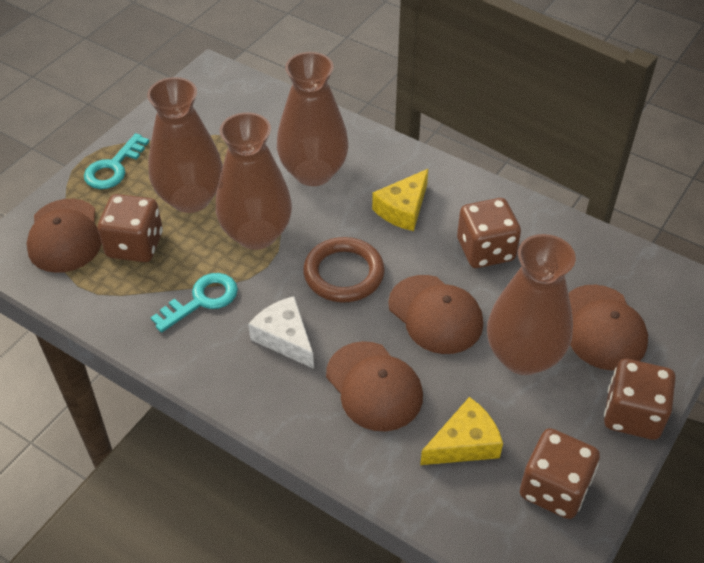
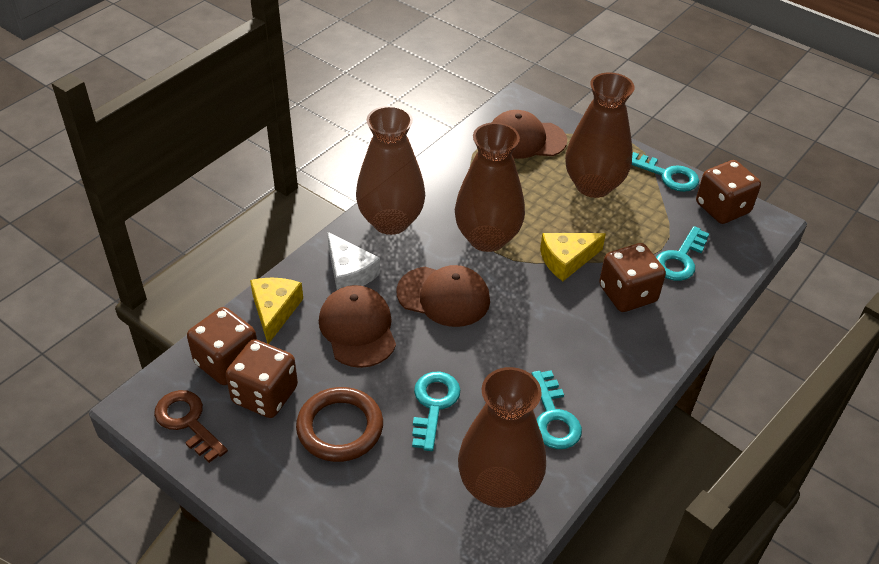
brown cap: 4 -> 3
brown key: 0 -> 1
turquoise key: 2 -> 4

